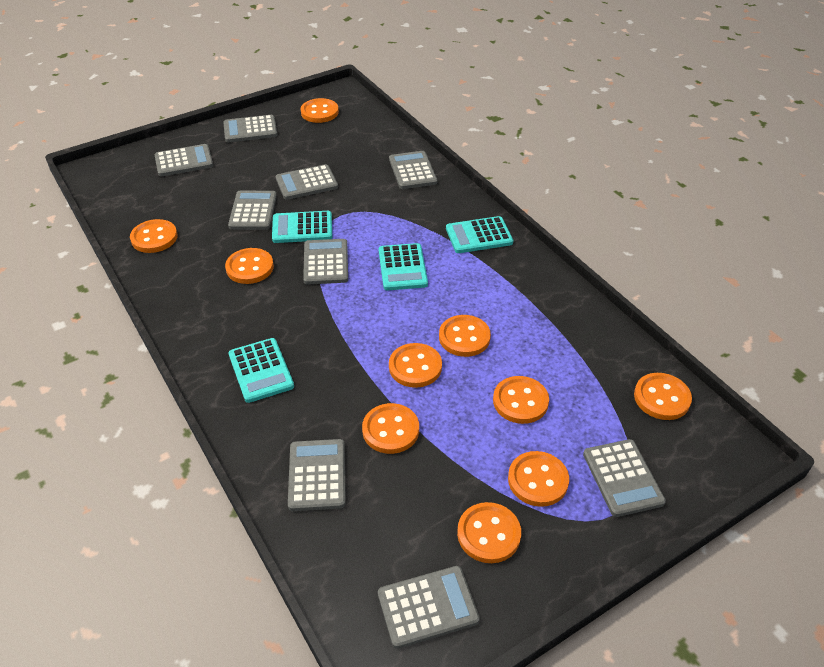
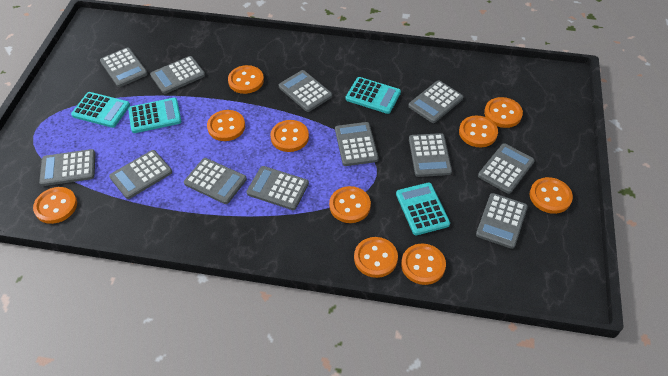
grey calculator: 9 -> 12

